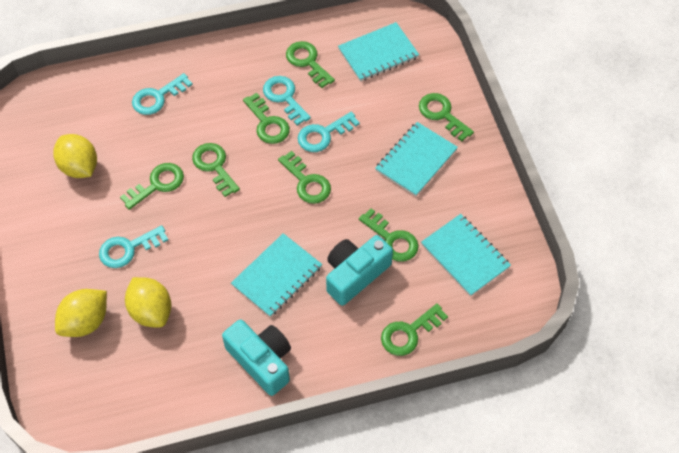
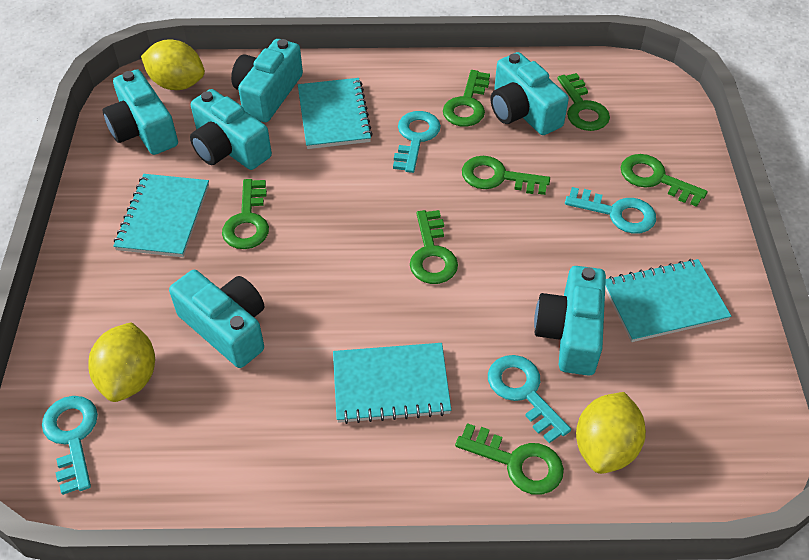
green key: 8 -> 7
turquoise camera: 2 -> 6

